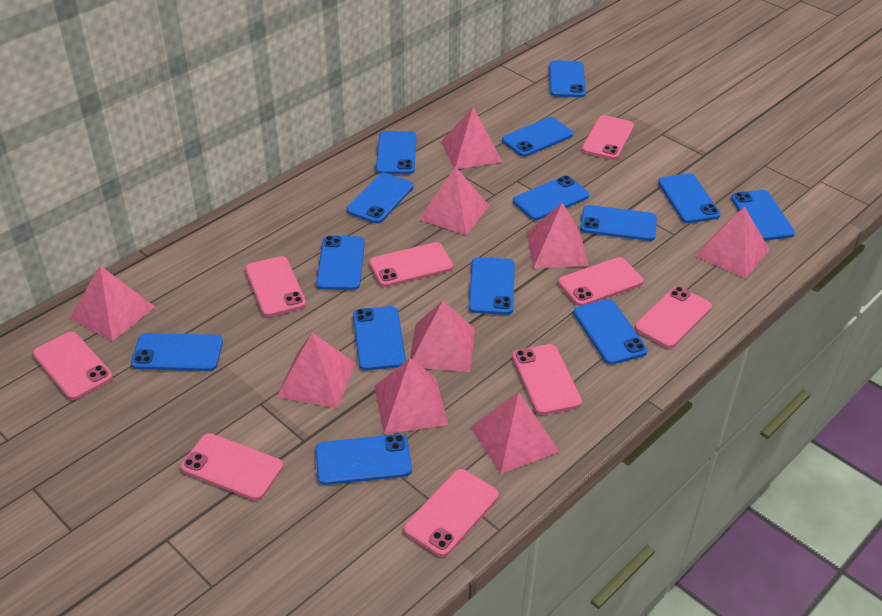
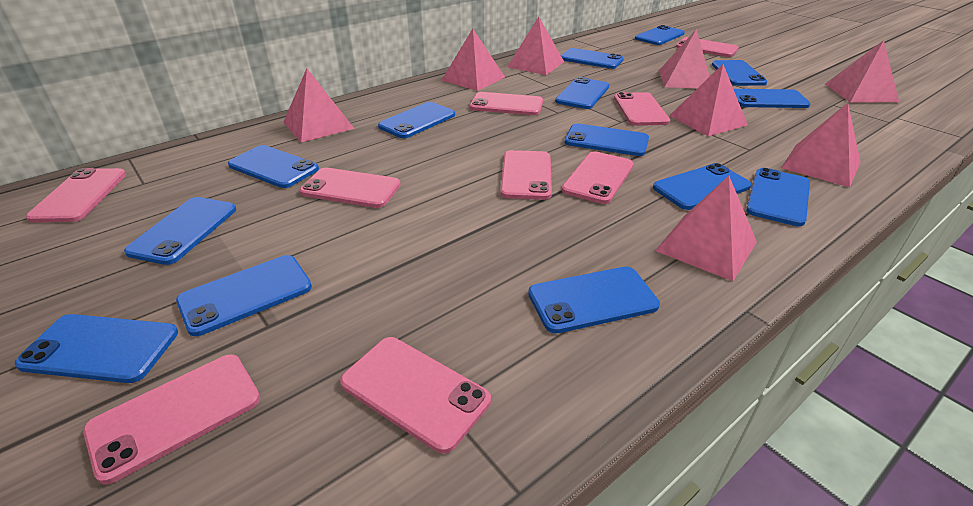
pink pyramid: 9 -> 8

